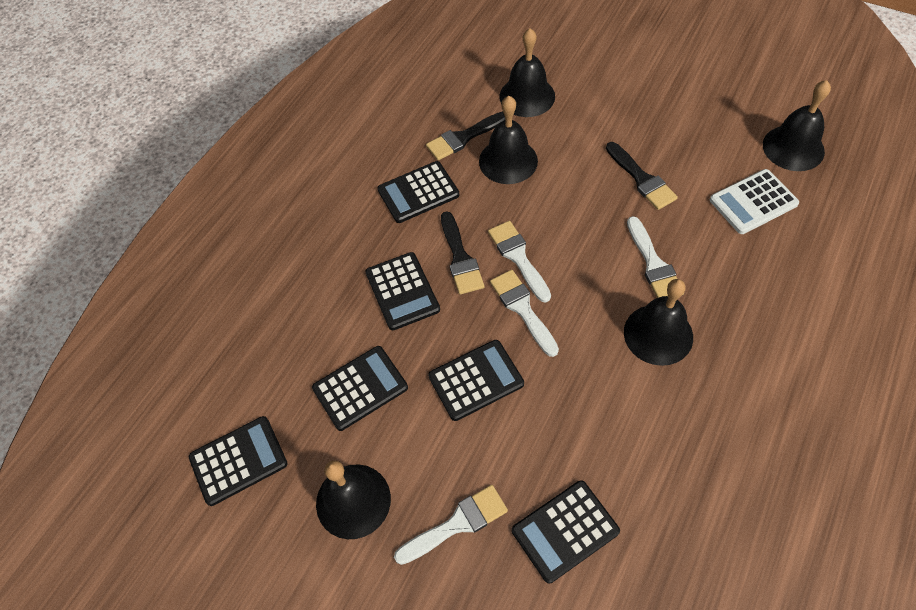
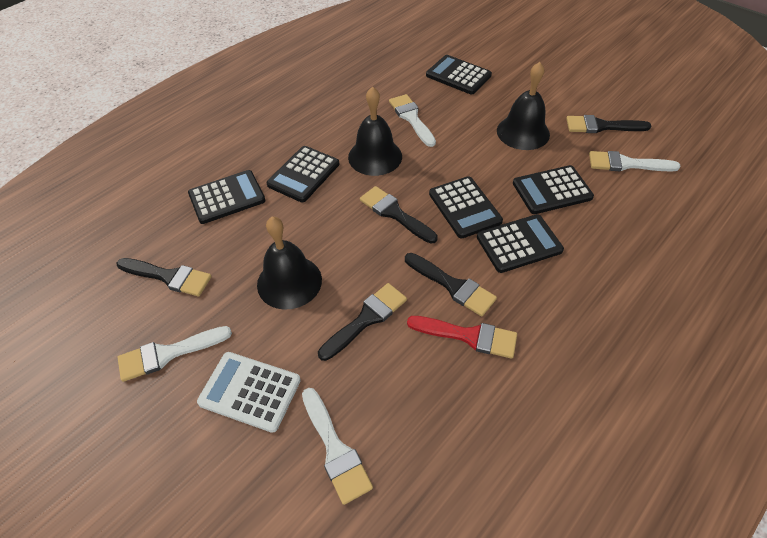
black bell: 5 -> 3
black brush: 3 -> 5
red brush: 0 -> 1

